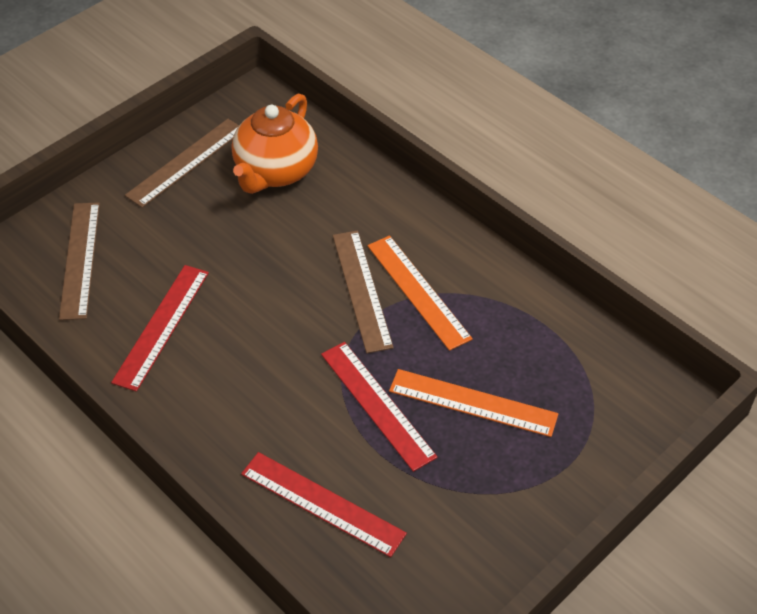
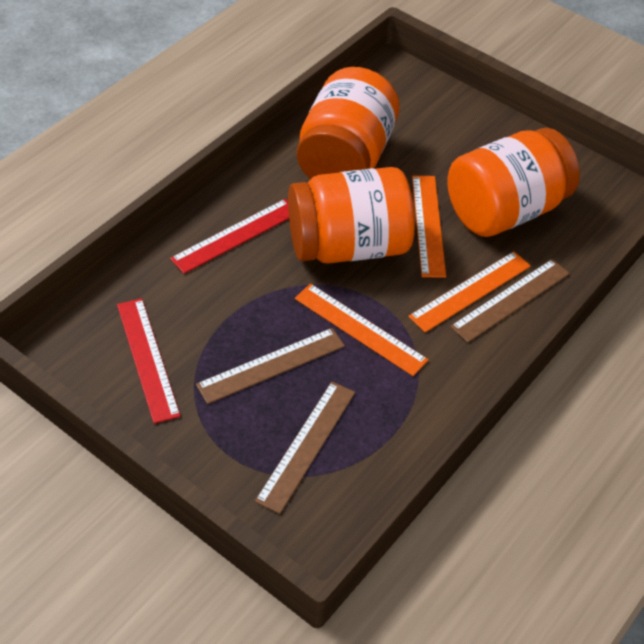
orange jar: 0 -> 3
orange ruler: 2 -> 3
orange teapot: 1 -> 0
red ruler: 3 -> 2

